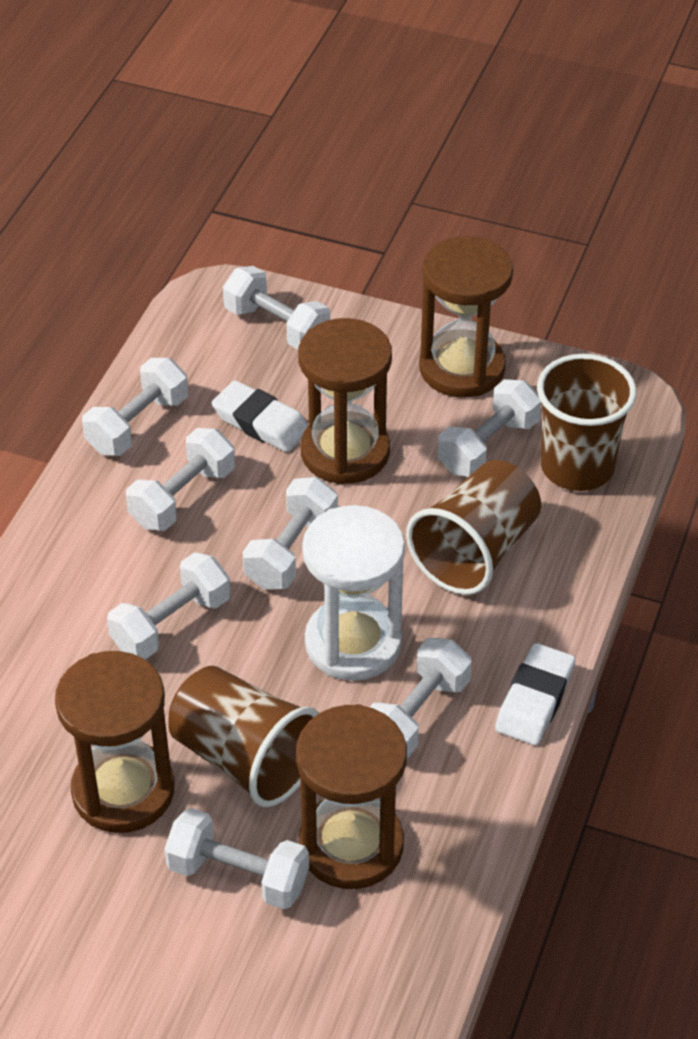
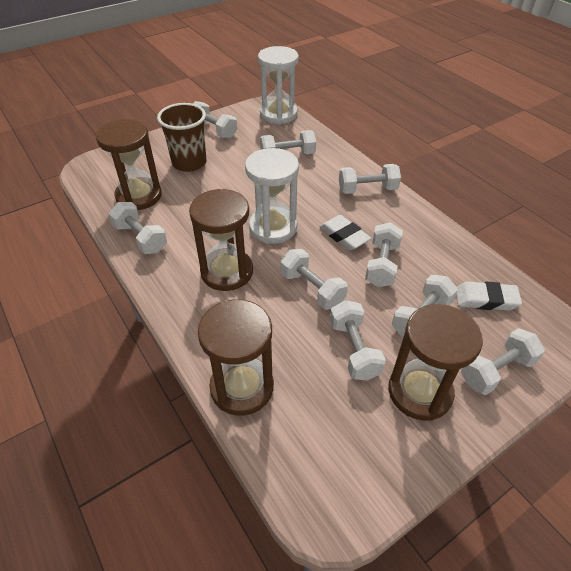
brown cup: 3 -> 1
white dumbbell: 8 -> 9
white hourglass: 1 -> 2

